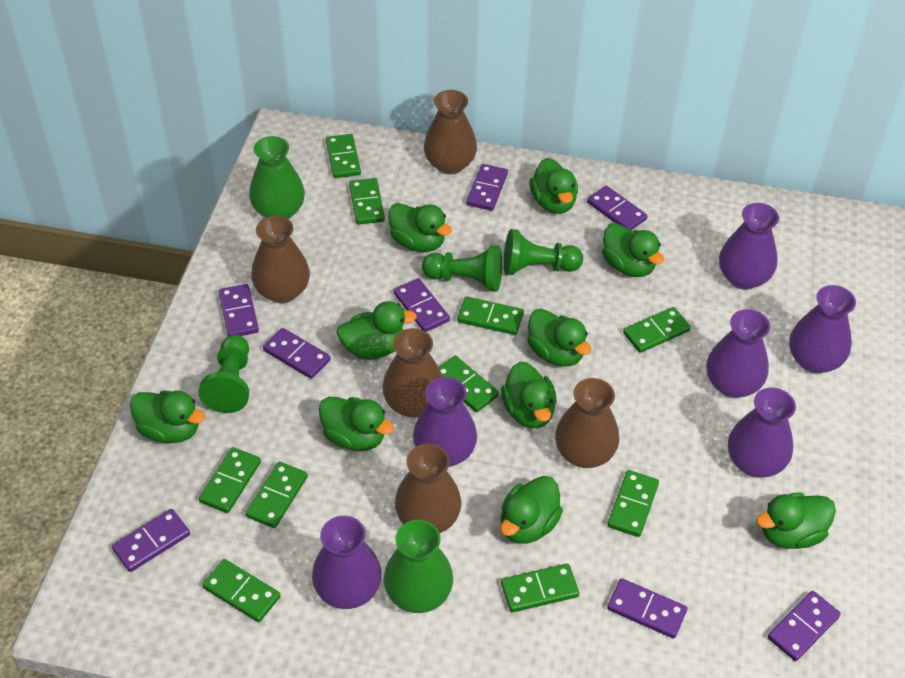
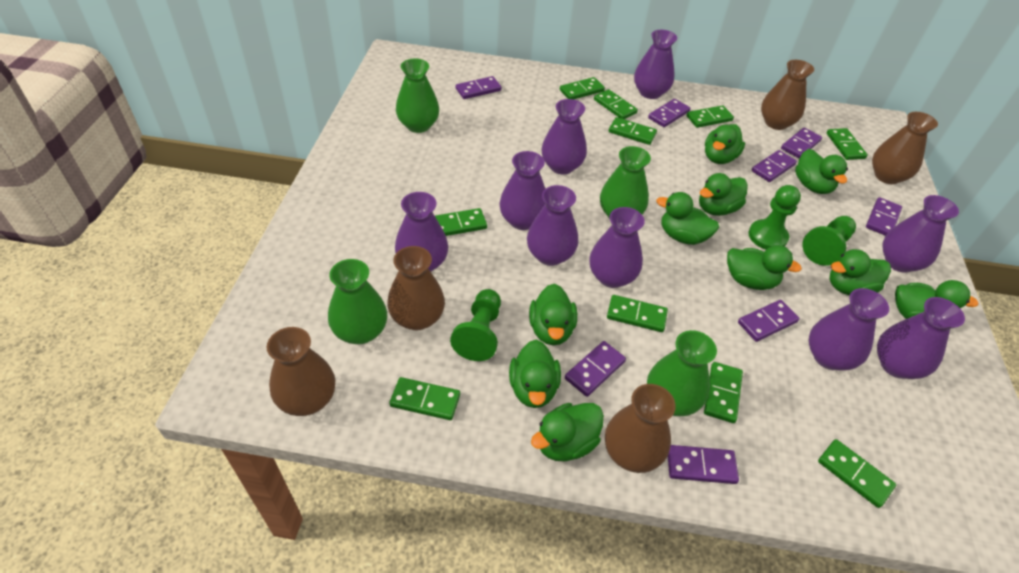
green vase: 2 -> 4
purple vase: 6 -> 9

